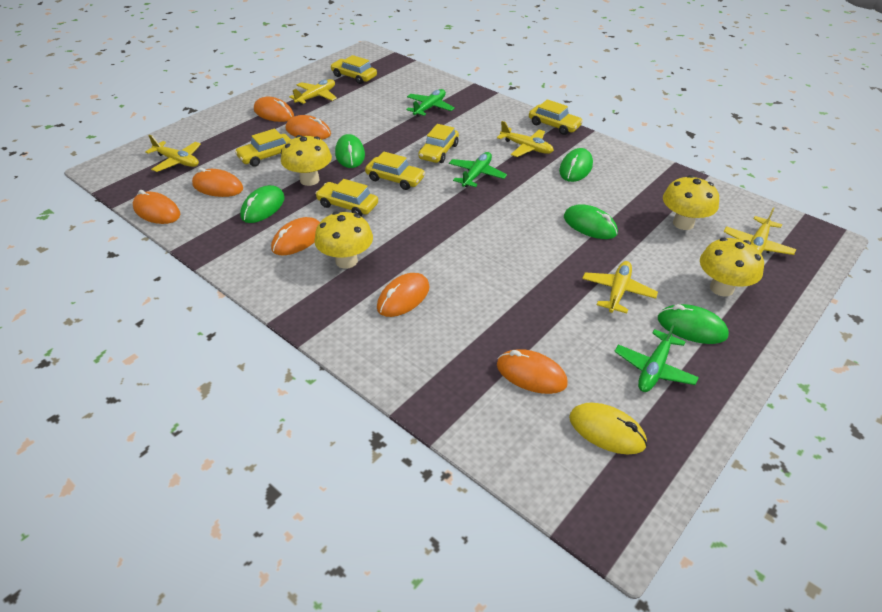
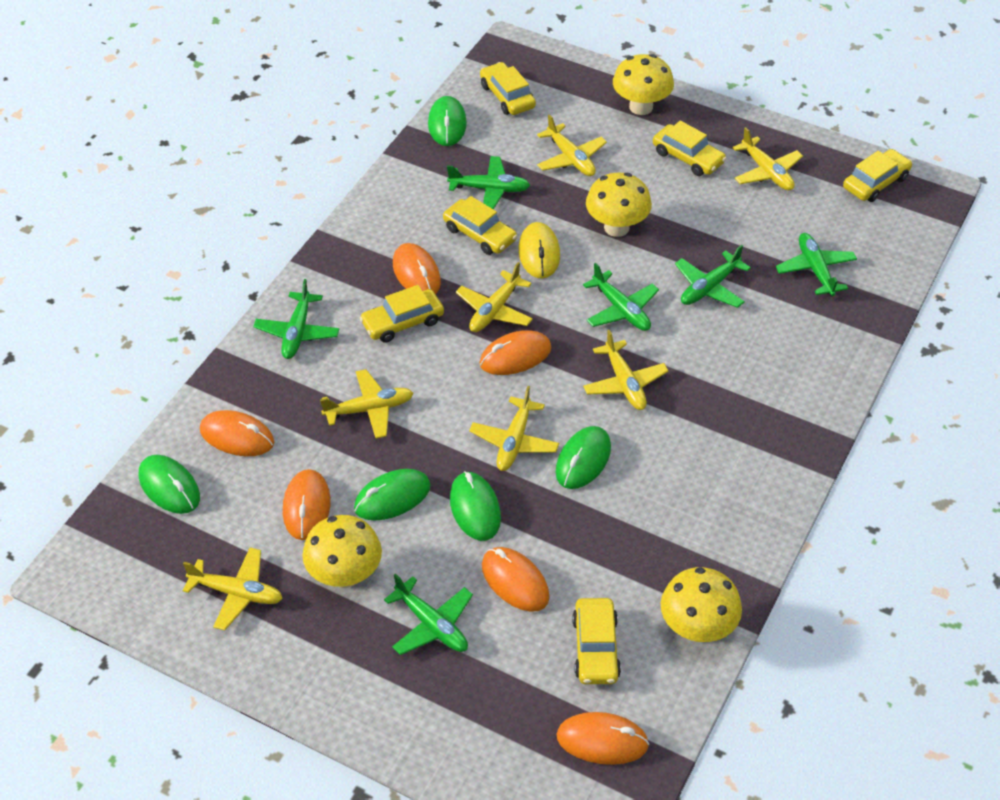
green plane: 3 -> 6
orange mouse: 7 -> 6
yellow plane: 5 -> 7

